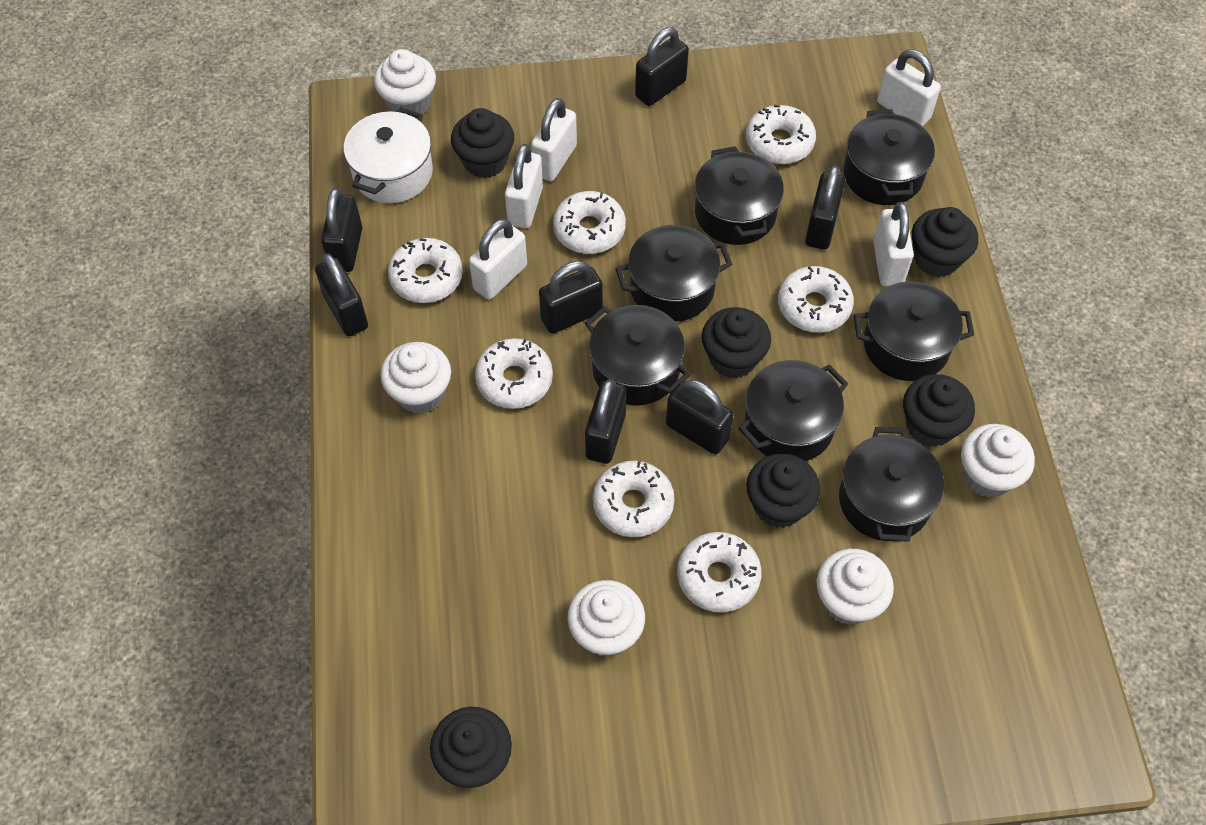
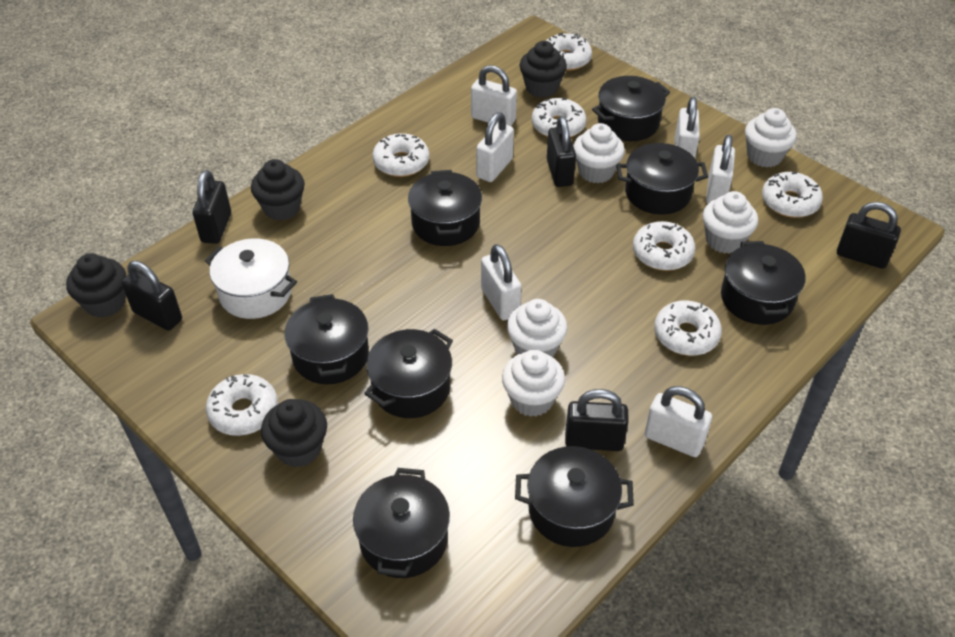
black cupcake: 6 -> 4
black padlock: 7 -> 5
black pot: 7 -> 8
white padlock: 5 -> 6

